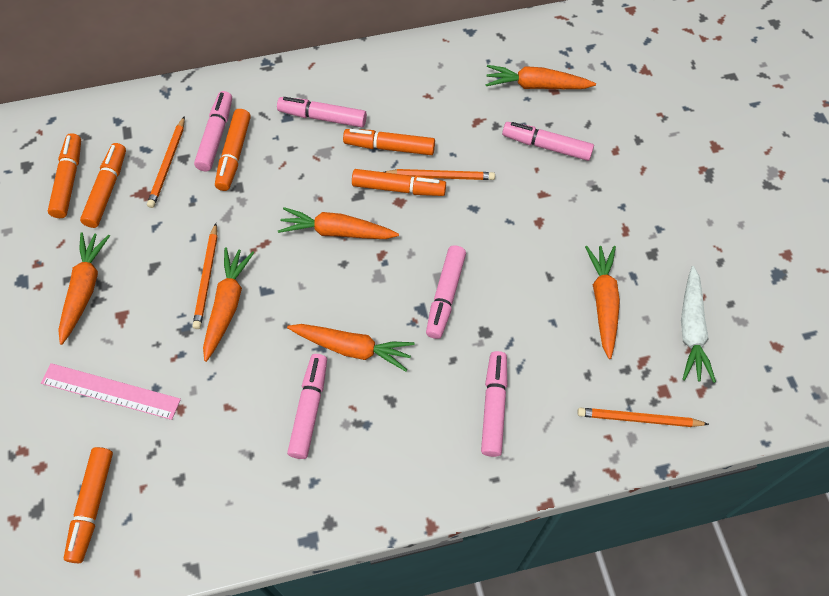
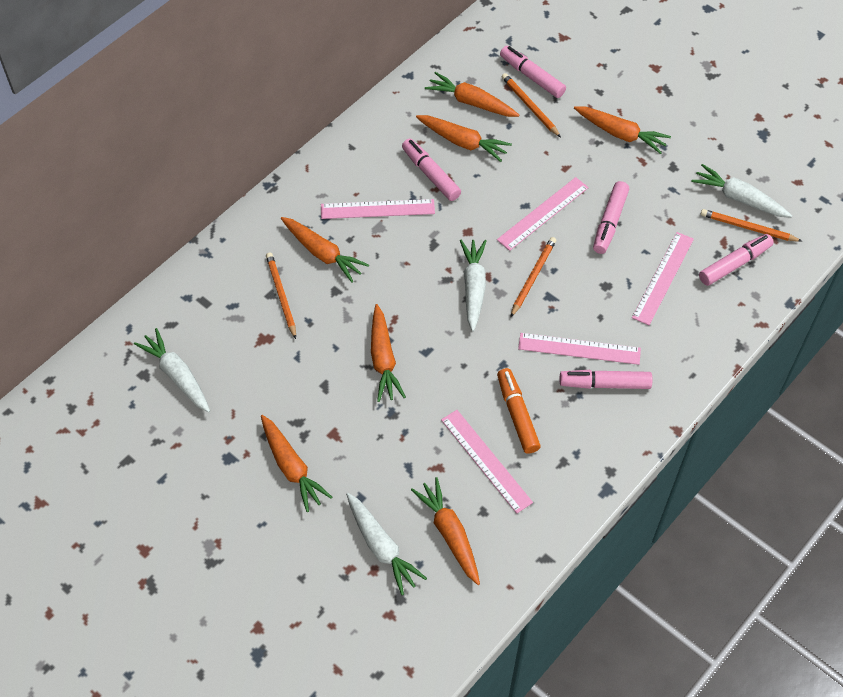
orange carrot: 6 -> 7
orange marker: 6 -> 1
pink marker: 6 -> 5
pink ruler: 1 -> 5
white carrot: 1 -> 4

